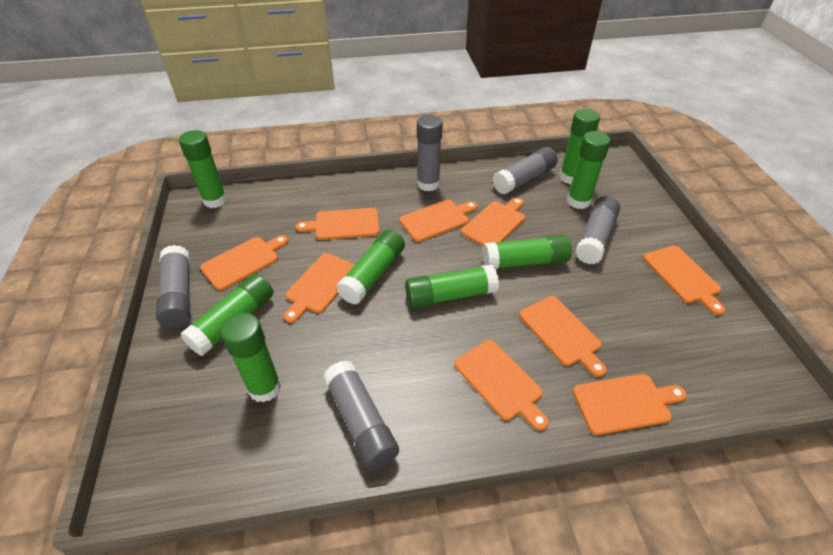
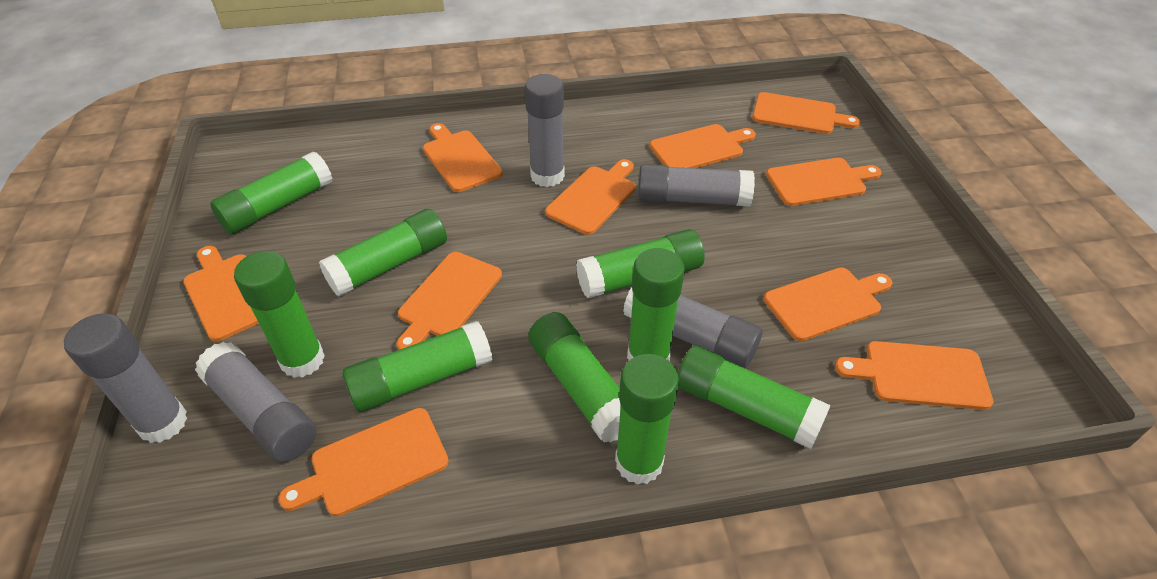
green glue stick: 8 -> 9
orange cutting board: 9 -> 10

